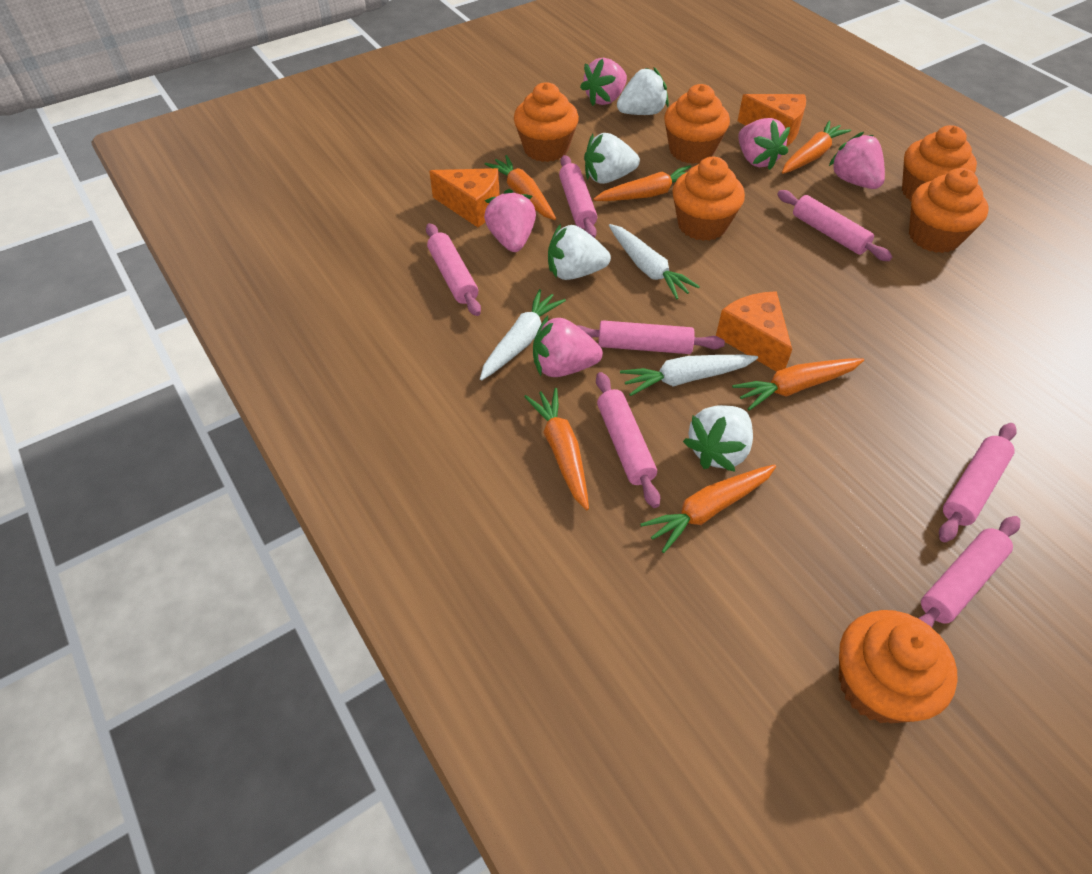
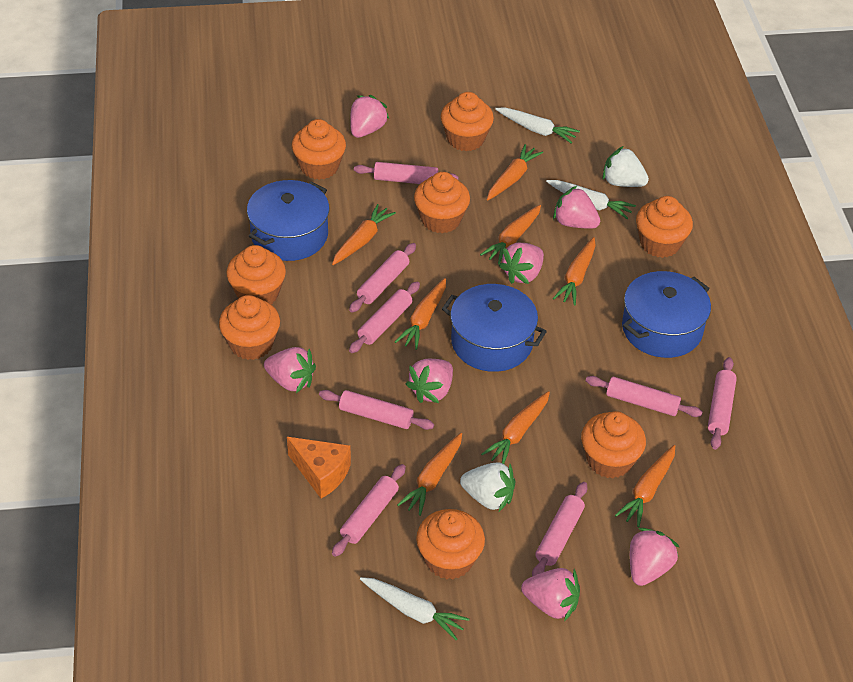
blue pot: 0 -> 3
orange carrot: 6 -> 8
orange cheese: 3 -> 1
orange cupcake: 6 -> 8
pink rolling pin: 7 -> 8
pink strawberry: 5 -> 7
white strawberry: 4 -> 2

